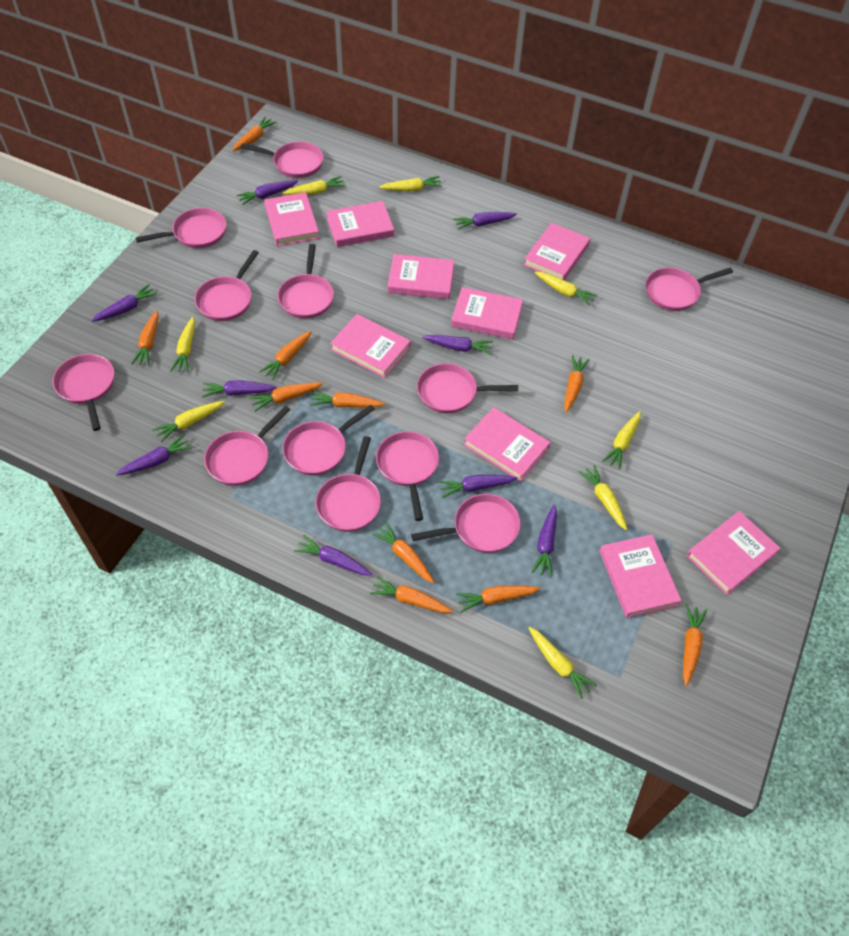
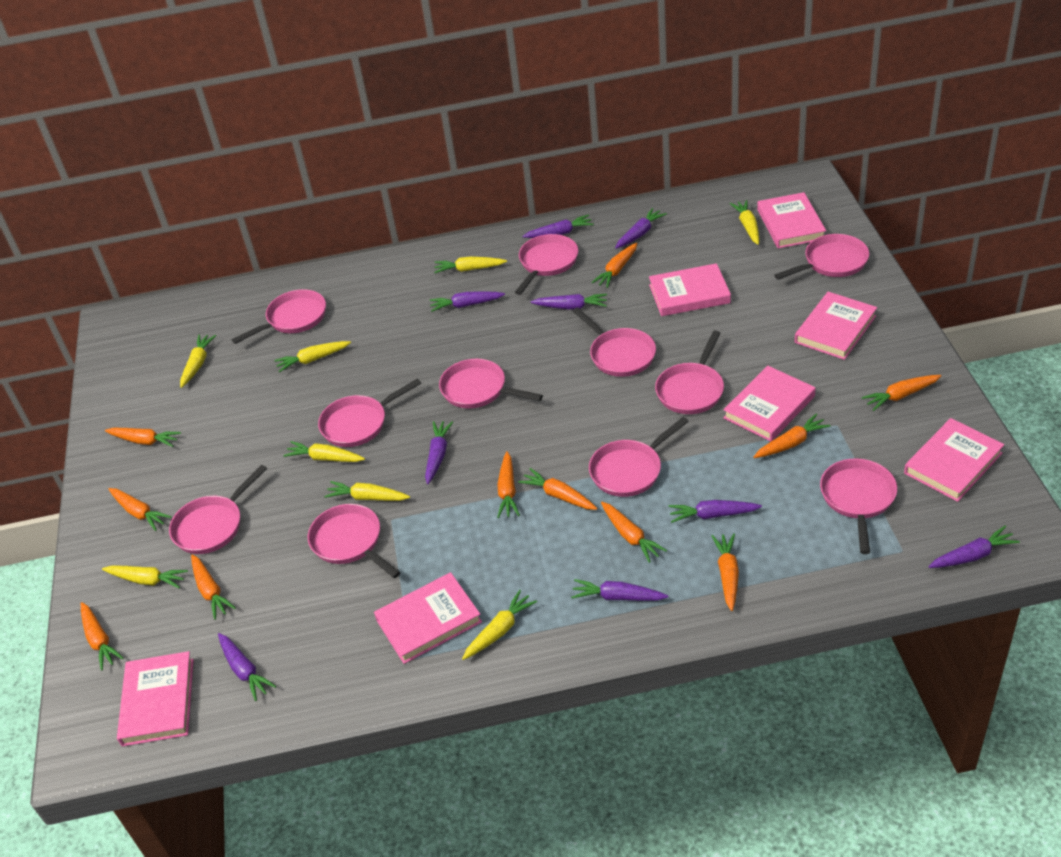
orange carrot: 10 -> 11
pink book: 9 -> 7
pink pan: 12 -> 11

